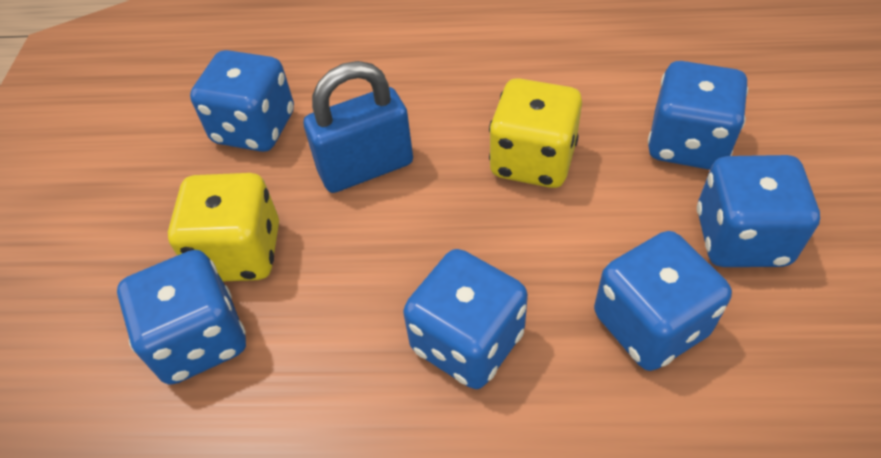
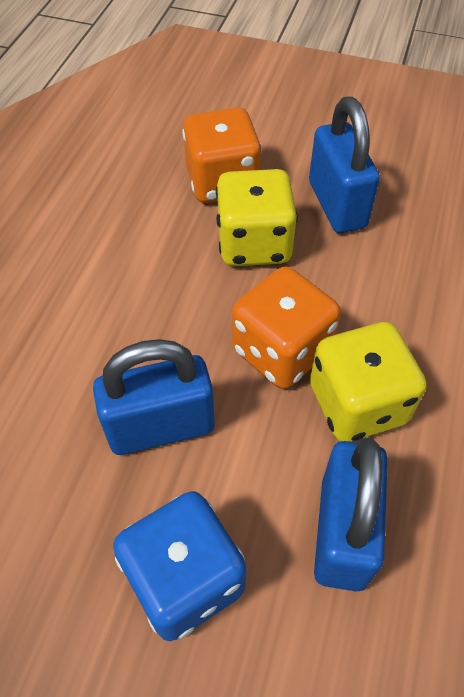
blue dice: 6 -> 1
blue padlock: 1 -> 3
orange dice: 0 -> 2

